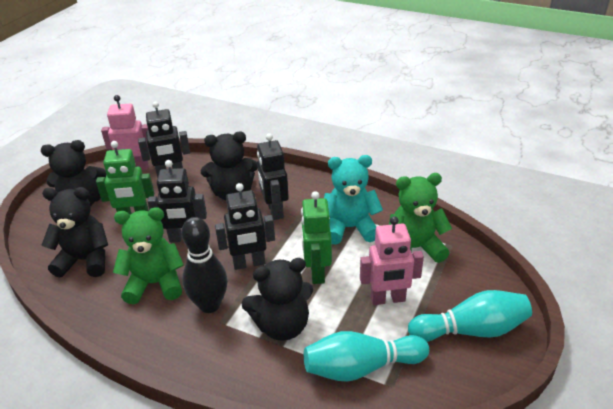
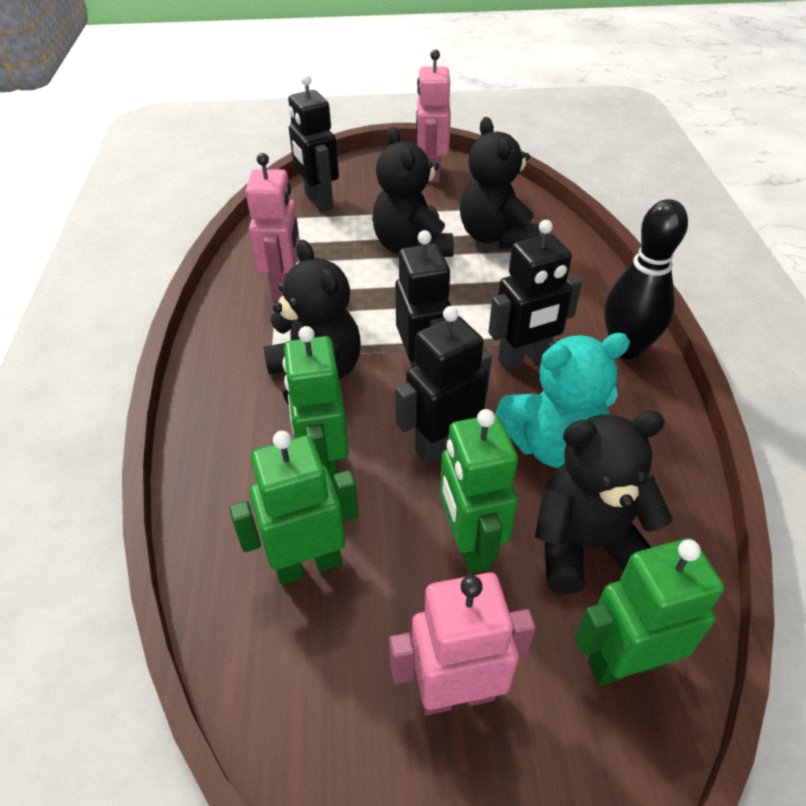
green robot: 2 -> 4
green teddy bear: 2 -> 0
pink robot: 2 -> 3
turquoise bowling pin: 2 -> 0

